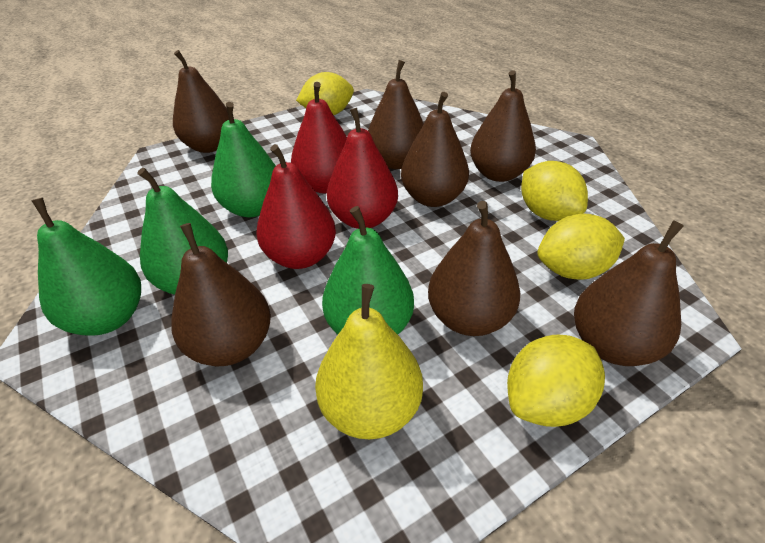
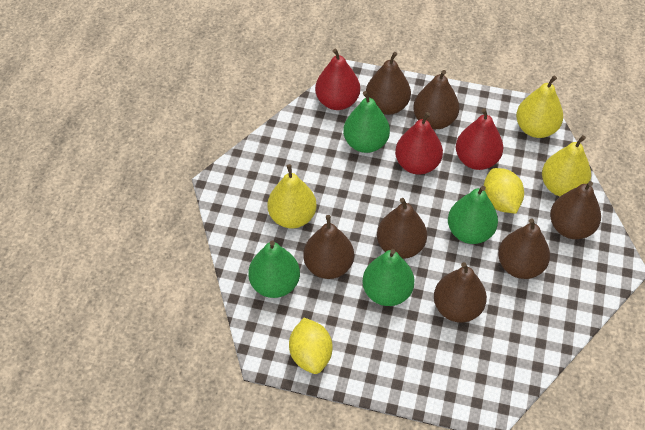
yellow lemon: 4 -> 2
yellow pear: 1 -> 3

